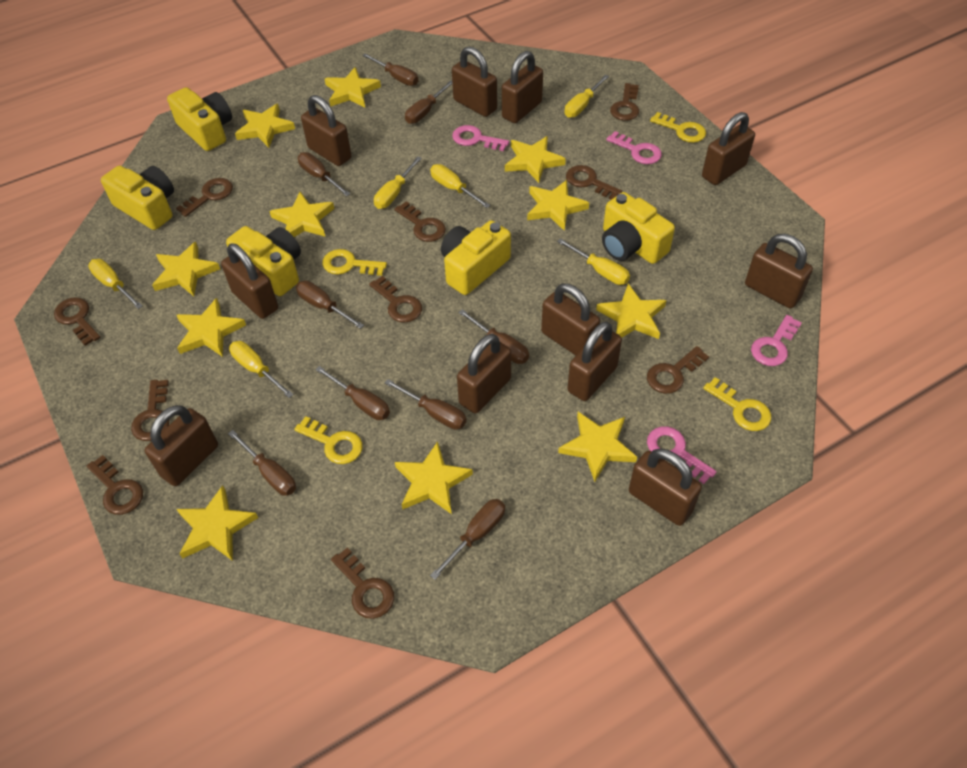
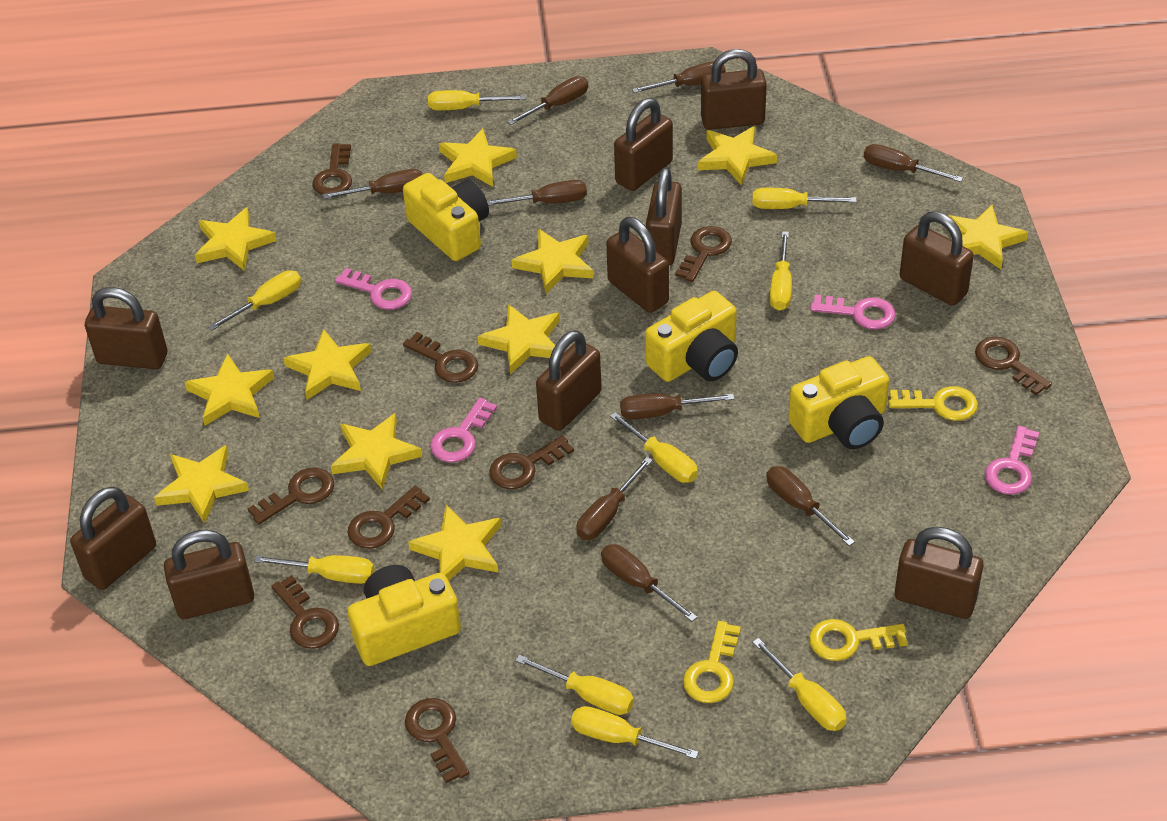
brown key: 10 -> 9
brown padlock: 11 -> 10
yellow camera: 5 -> 4
yellow key: 4 -> 3
yellow screwdriver: 6 -> 9

